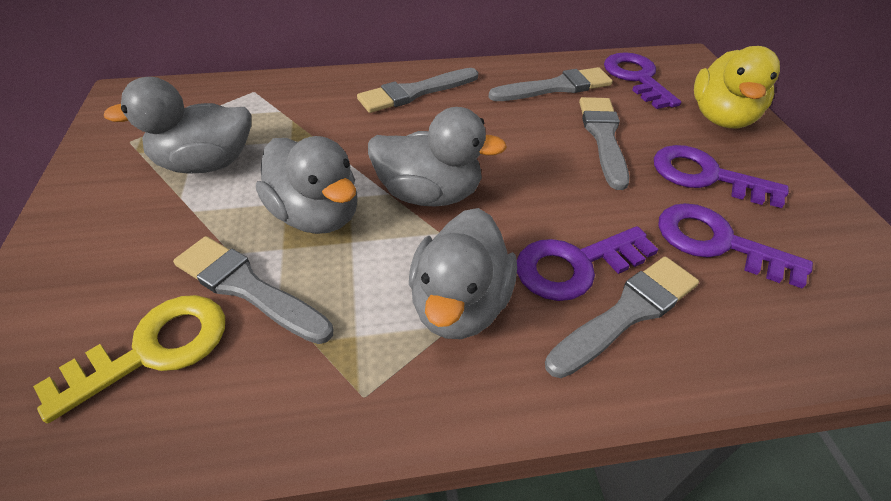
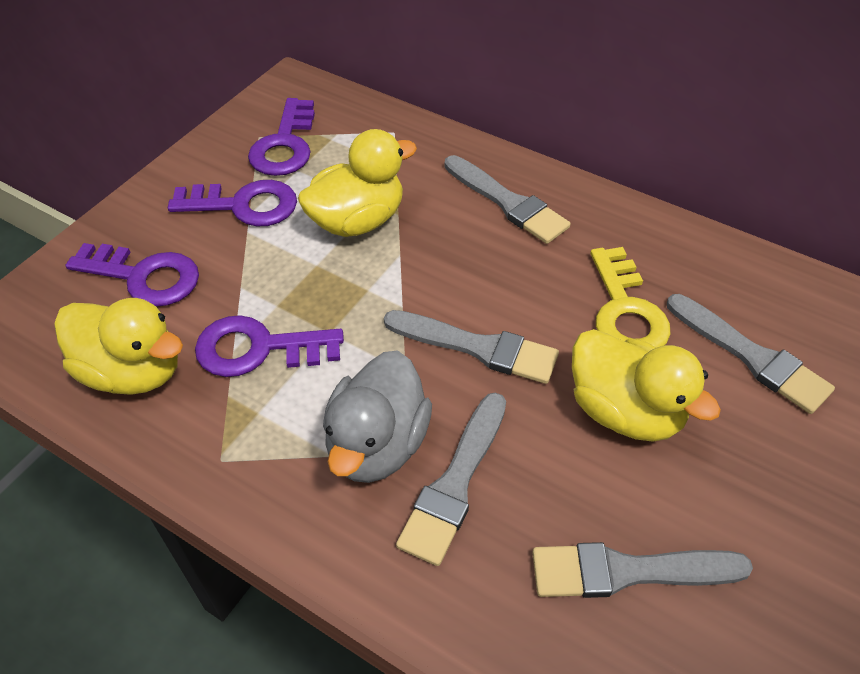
grey duck: 4 -> 1
yellow duck: 1 -> 3

